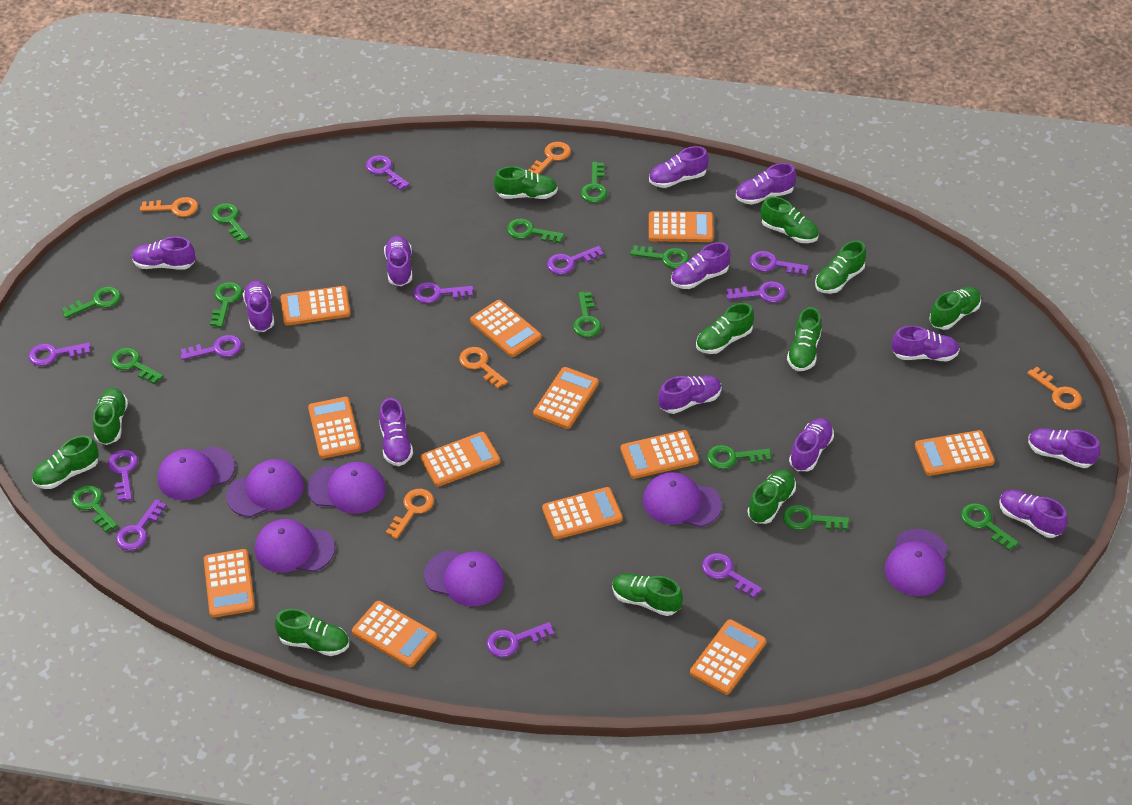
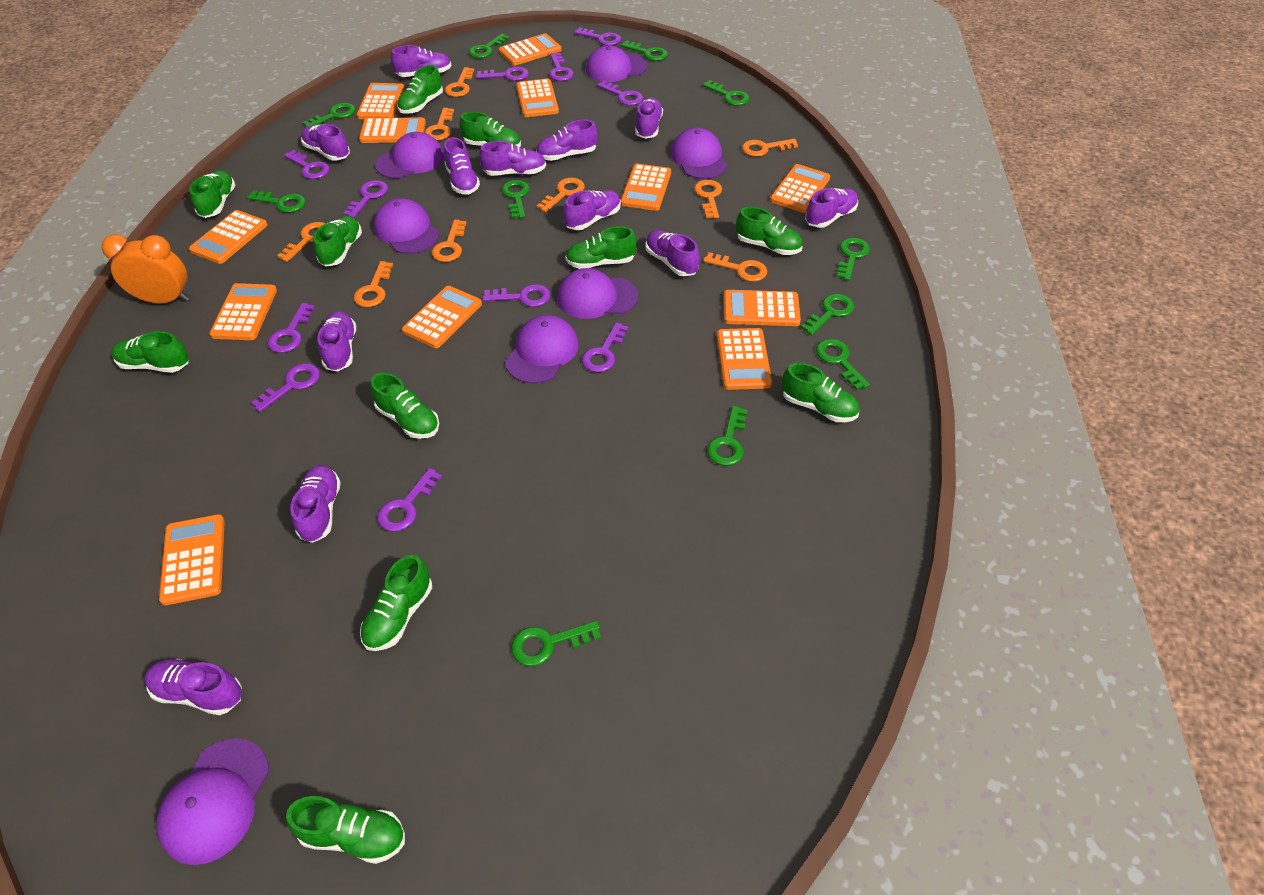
green key: 12 -> 11
orange clock: 0 -> 1
orange key: 5 -> 9

